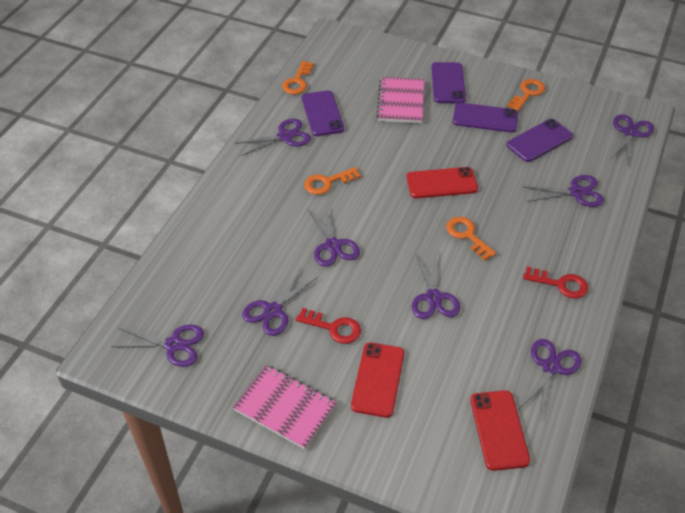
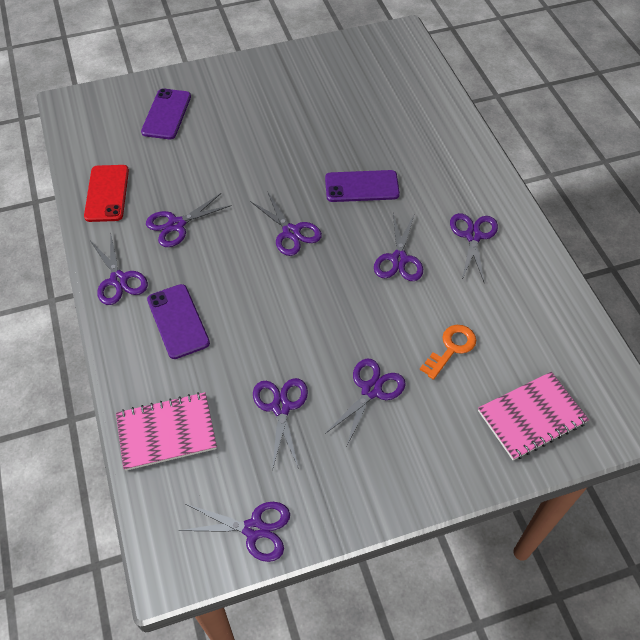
orange key: 4 -> 1
purple phone: 4 -> 3
red key: 2 -> 0
red phone: 3 -> 1

